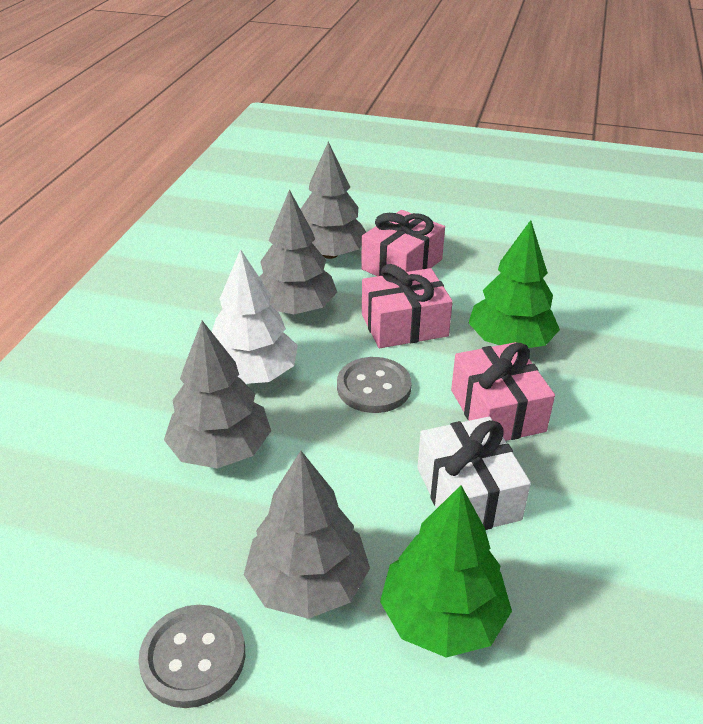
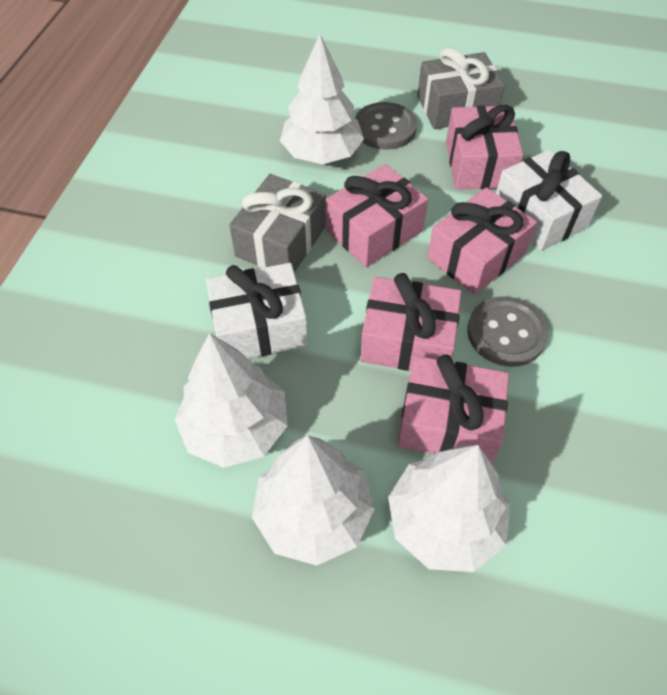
green tree: 2 -> 0
grey gift: 0 -> 2
grey tree: 4 -> 0
pink gift: 3 -> 5
white gift: 1 -> 2
white tree: 1 -> 4

